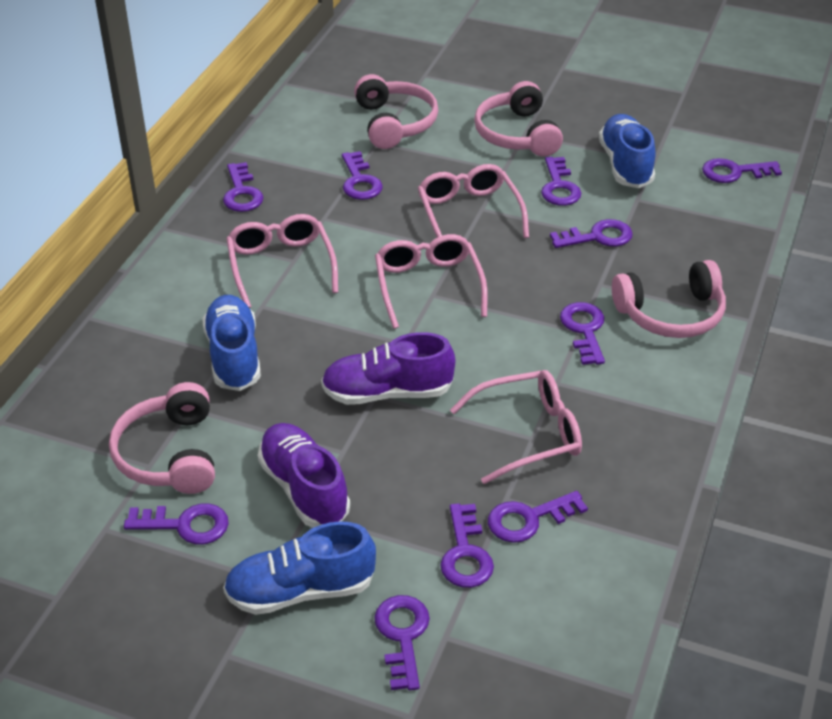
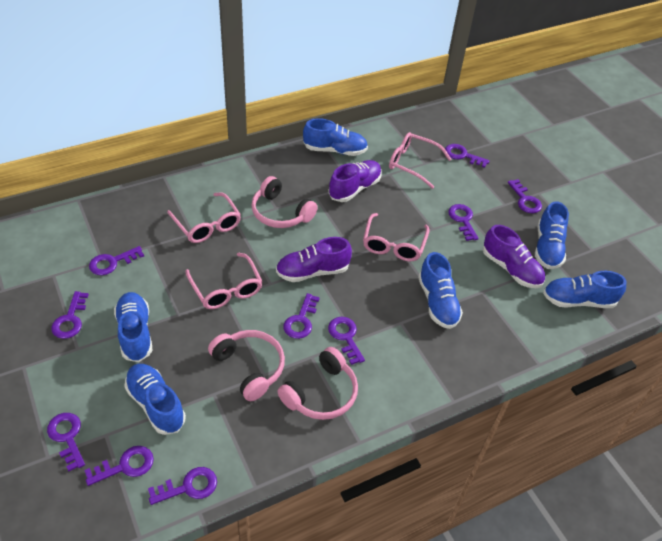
blue shoe: 3 -> 6
pink headphones: 4 -> 3
purple shoe: 2 -> 3

